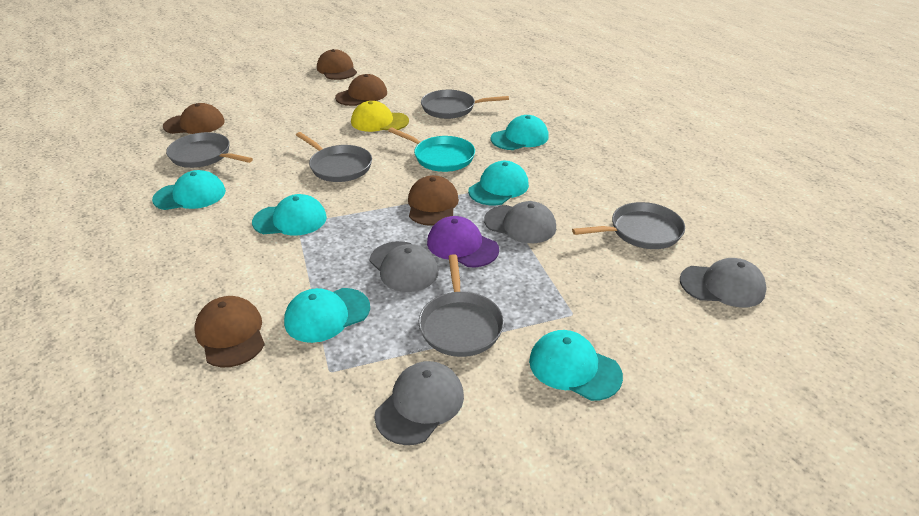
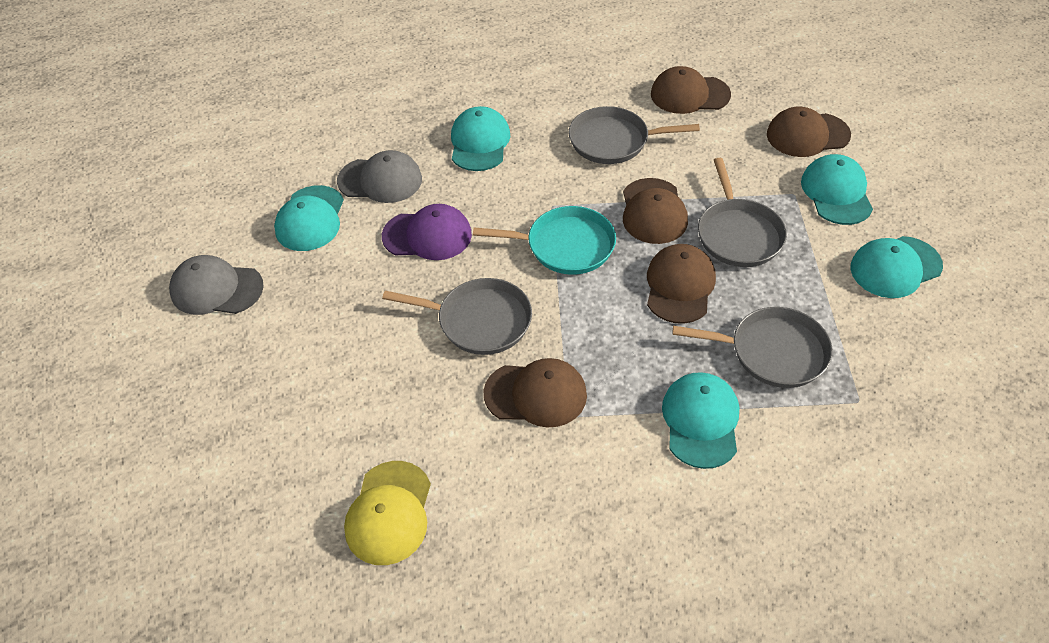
grey cap: 4 -> 2
grey pan: 5 -> 4
turquoise cap: 6 -> 5

